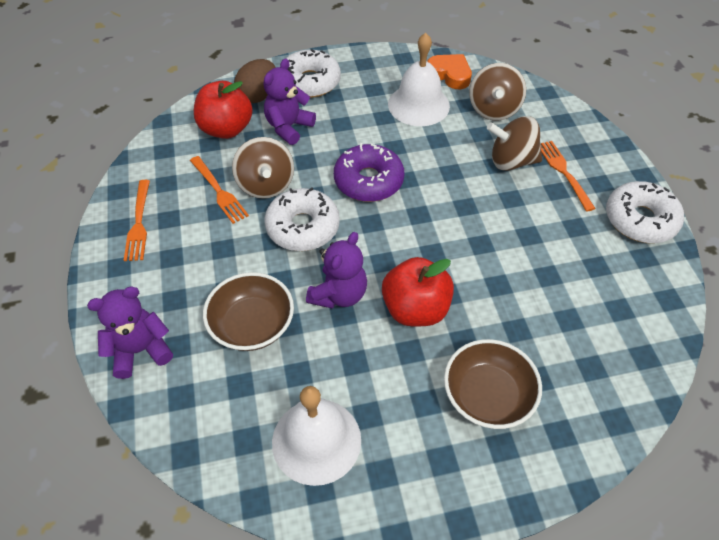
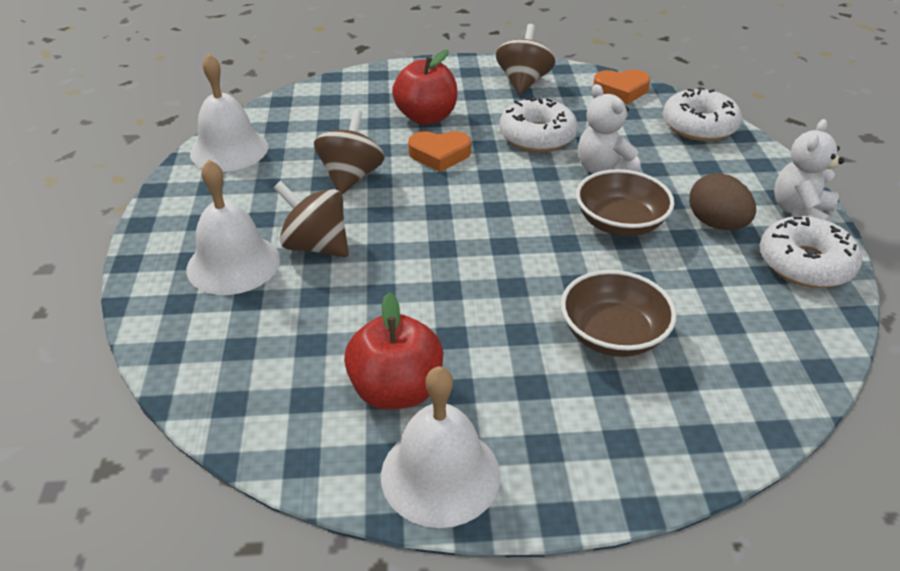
orange fork: 3 -> 0
orange heart: 1 -> 2
purple donut: 1 -> 0
purple teddy bear: 3 -> 0
white bell: 2 -> 3
white teddy bear: 0 -> 2

